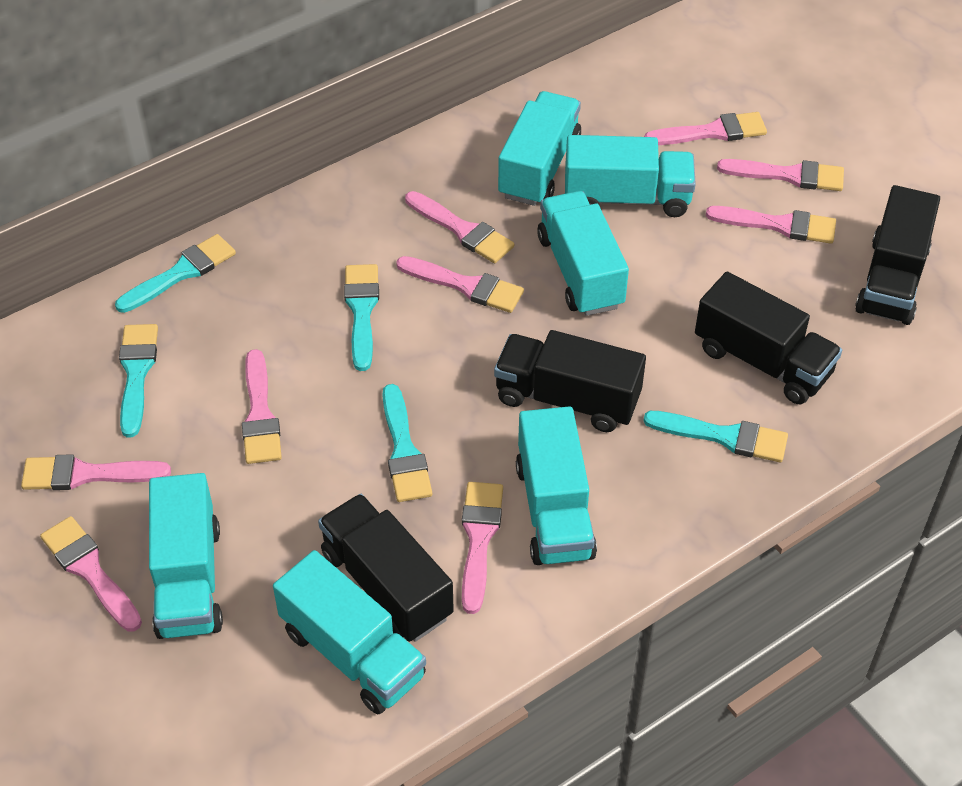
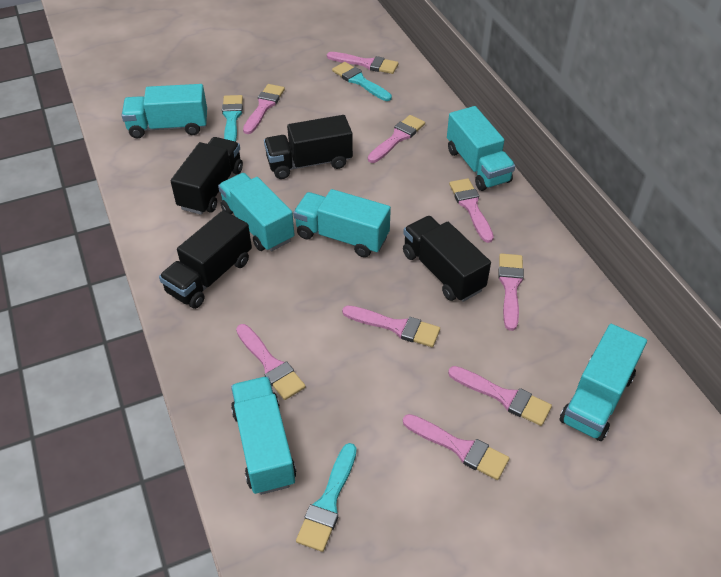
turquoise brush: 5 -> 3

